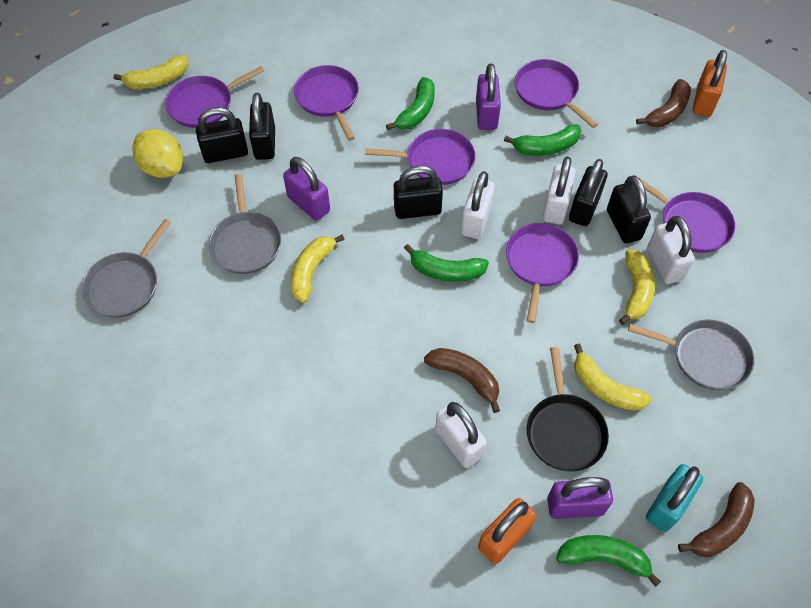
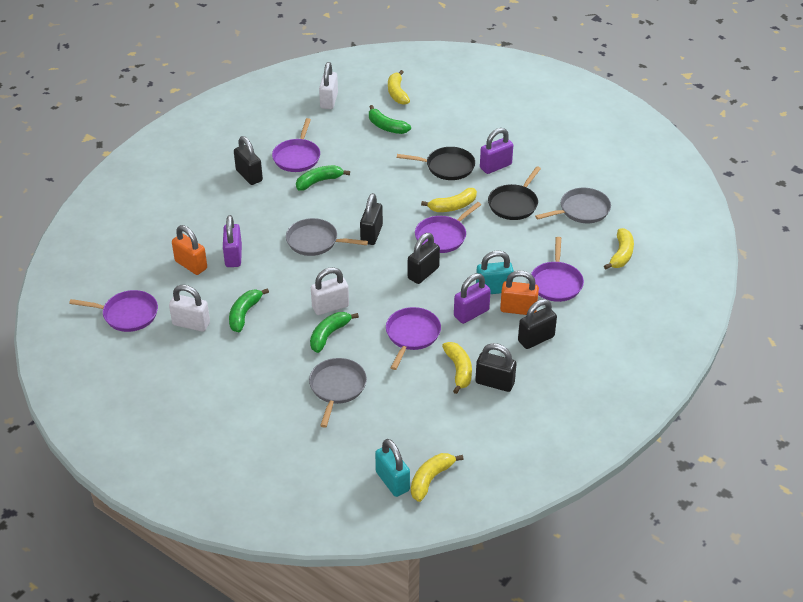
black pan: 1 -> 2
brown banana: 3 -> 0
purple pan: 6 -> 5
turquoise padlock: 1 -> 2
white padlock: 4 -> 3
yellow banana: 4 -> 5
yellow lemon: 1 -> 0

